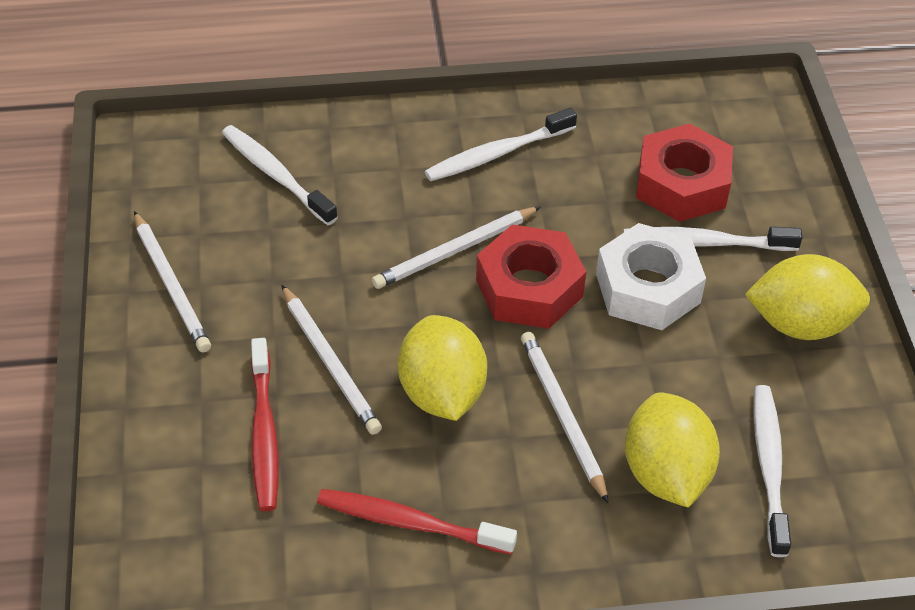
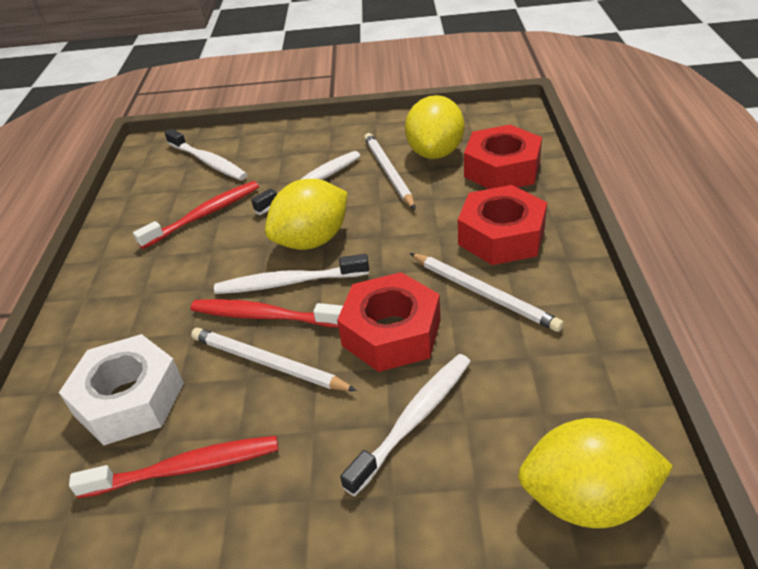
red nut: 2 -> 3
red toothbrush: 2 -> 3
white pencil: 4 -> 3

